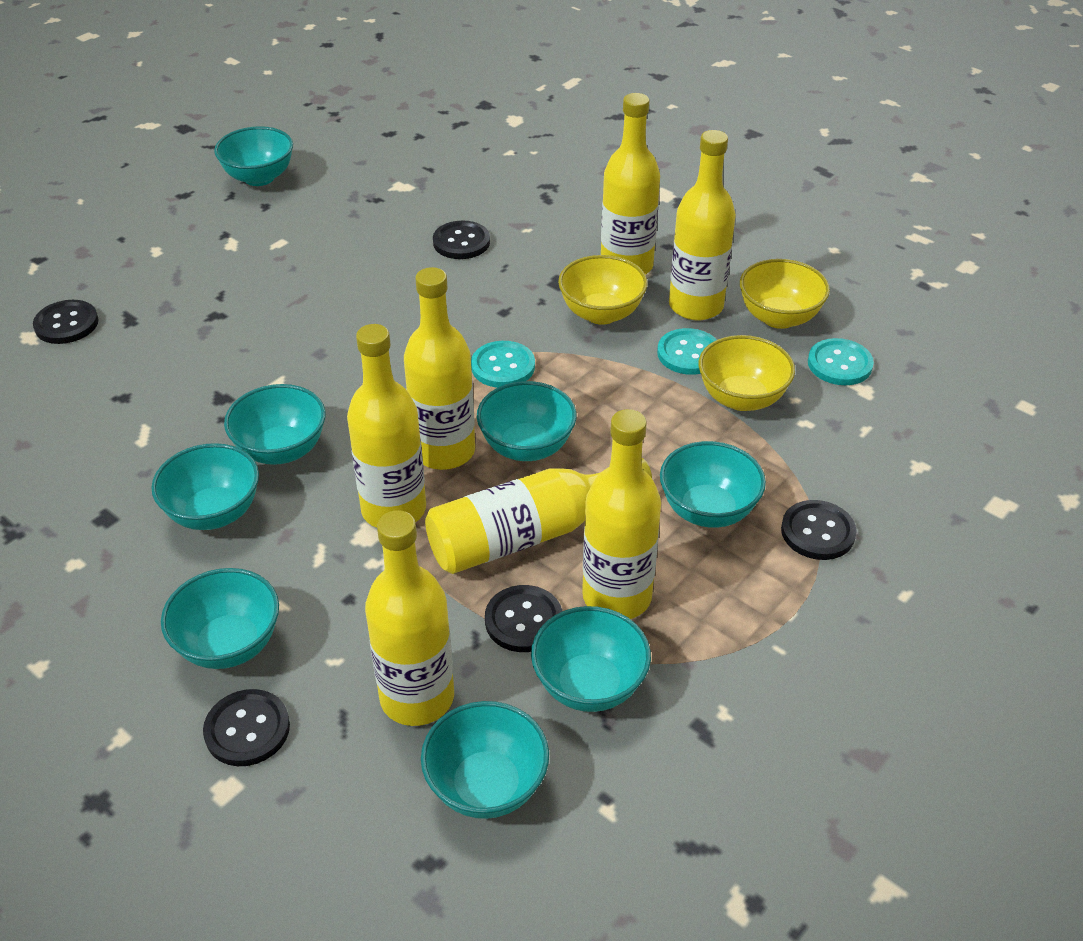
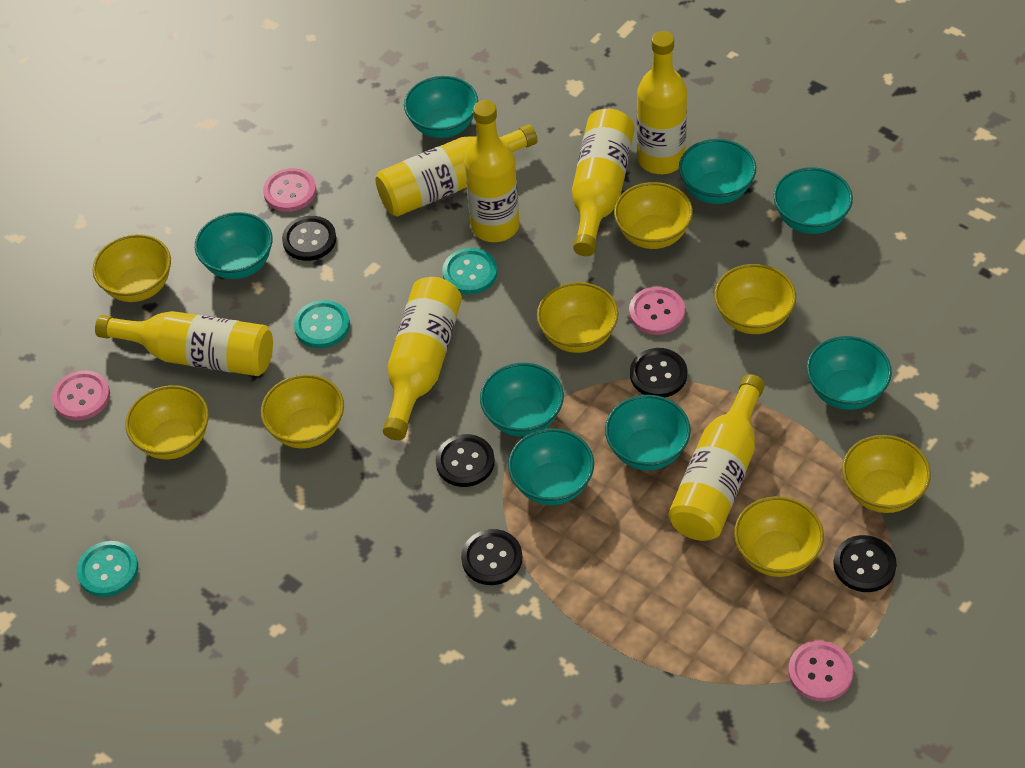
pink button: 0 -> 4
yellow bowl: 3 -> 8

